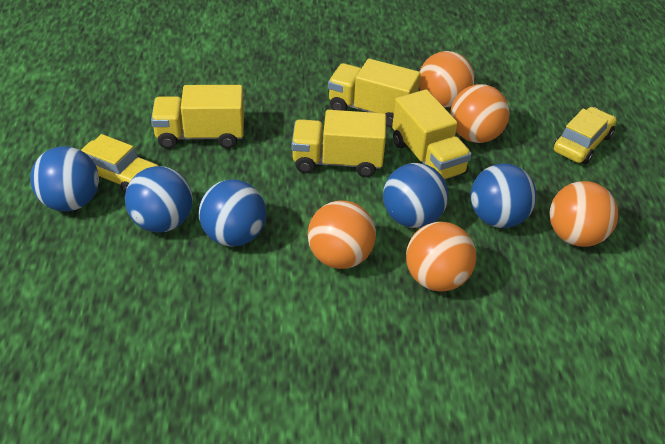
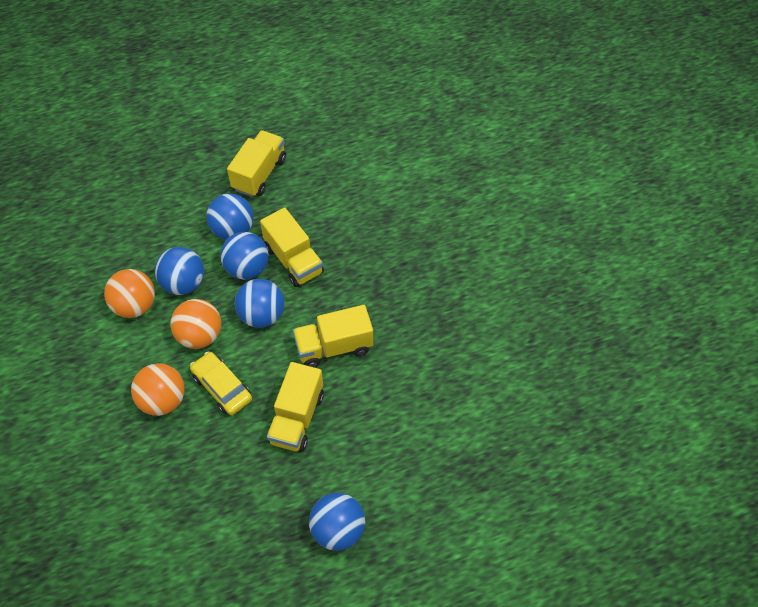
orange ball: 5 -> 3
yellow car: 2 -> 1

